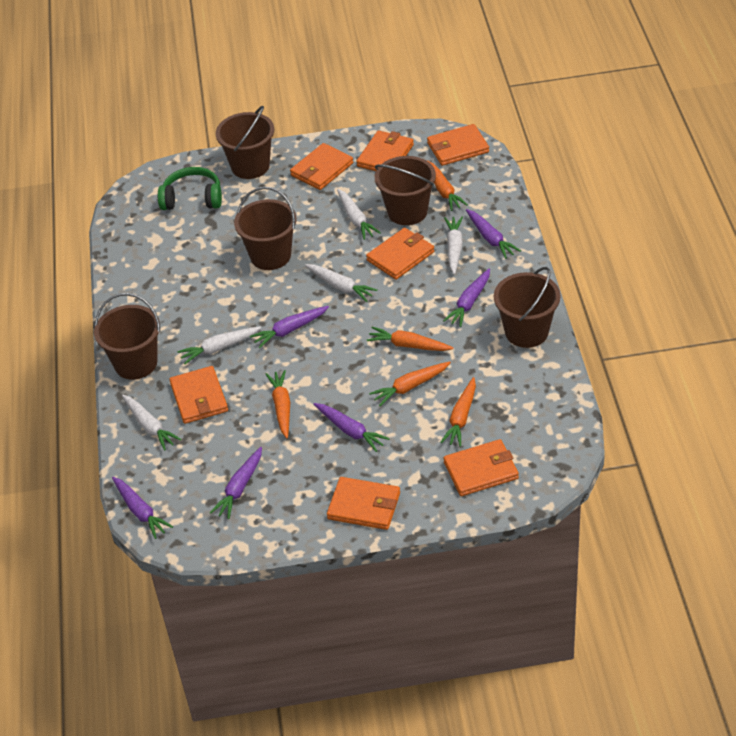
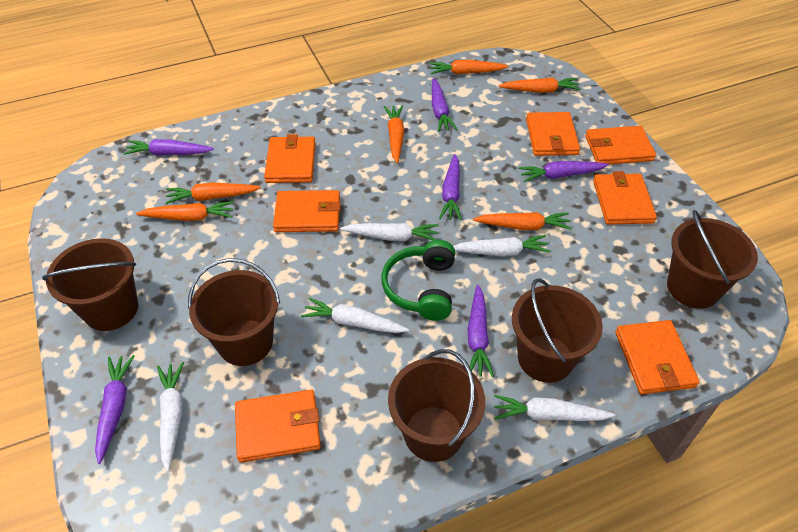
orange carrot: 5 -> 6

